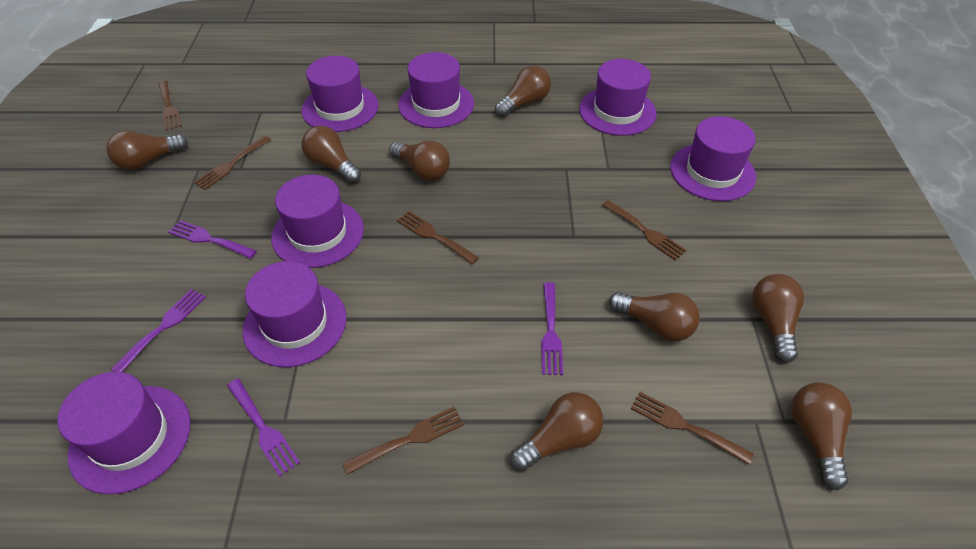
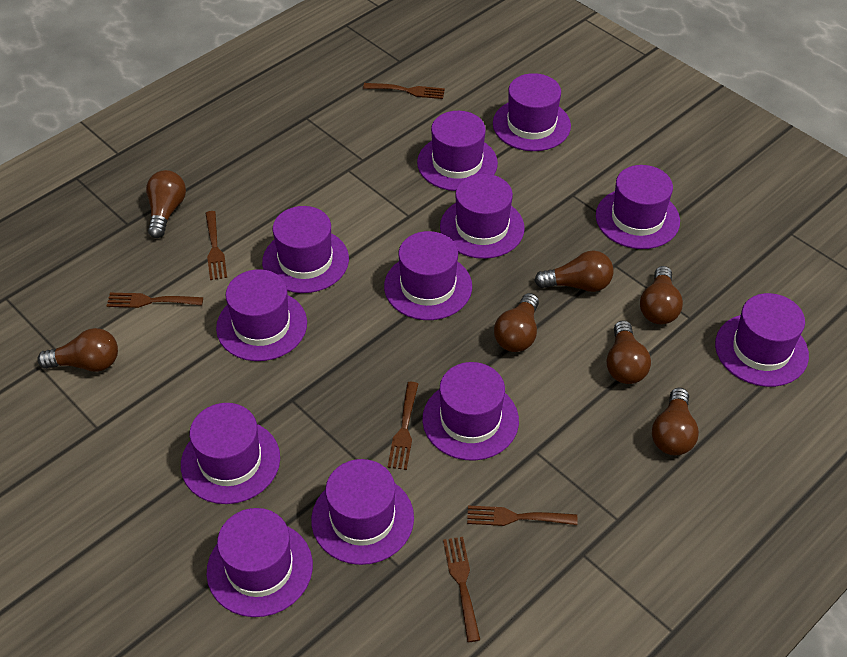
brown light bulb: 8 -> 7
purple fork: 4 -> 0
purple hat: 7 -> 12

